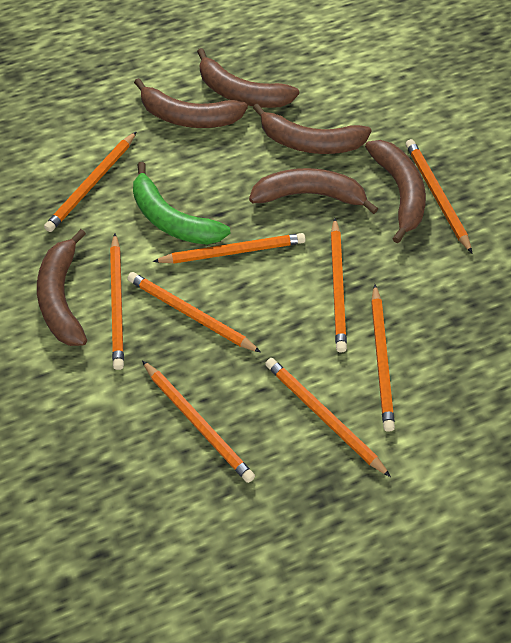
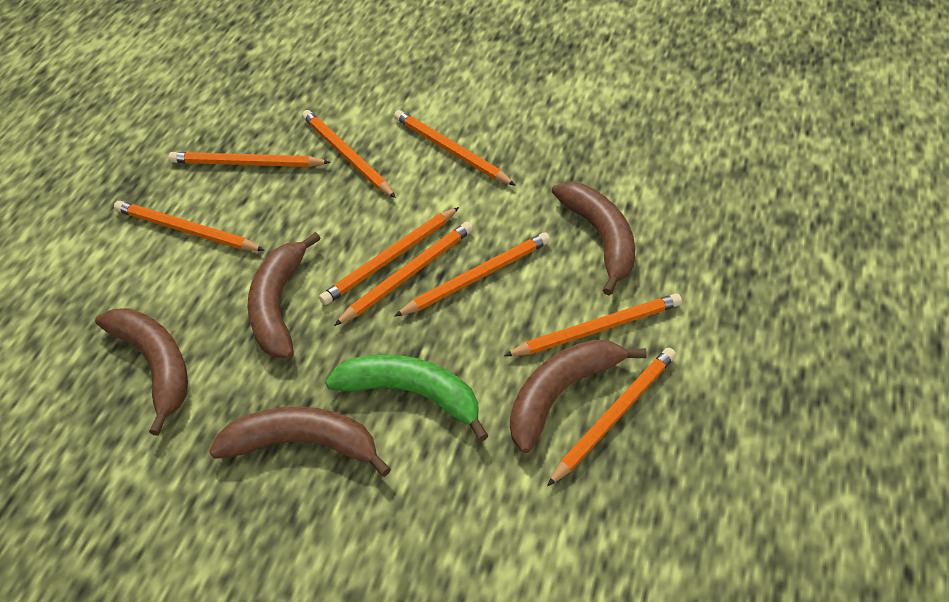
brown banana: 6 -> 5

